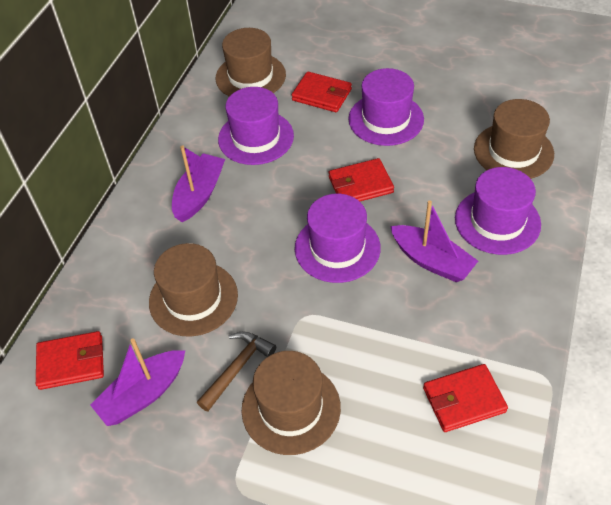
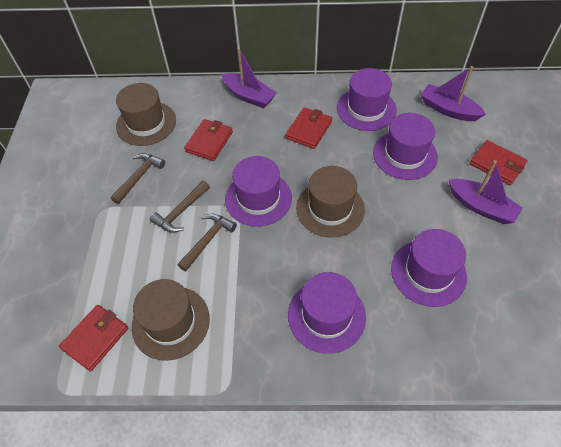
brown hammer: 1 -> 3
brown hat: 4 -> 3
purple hat: 4 -> 5

